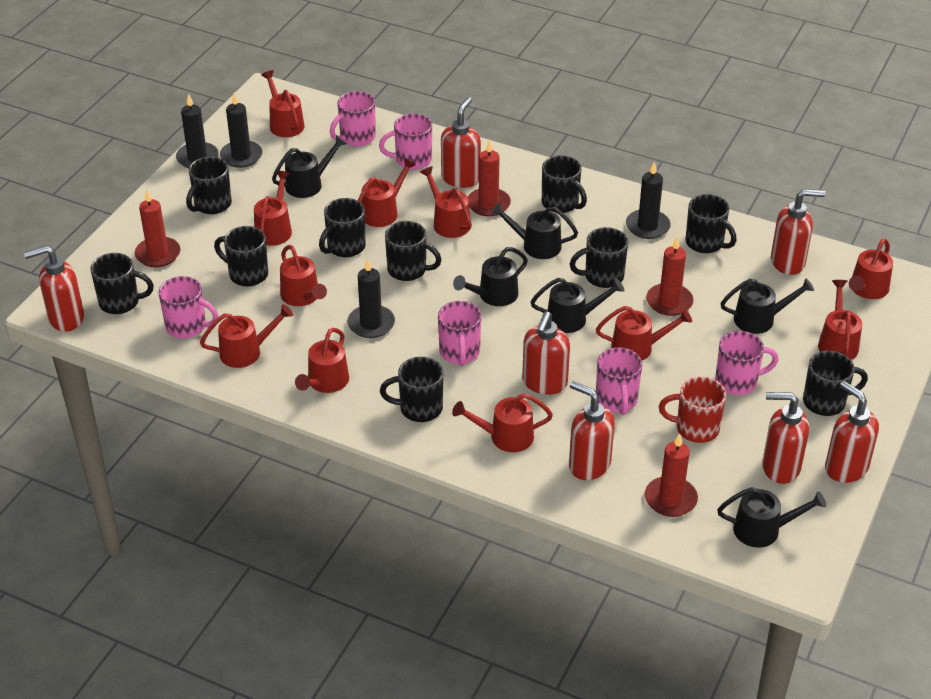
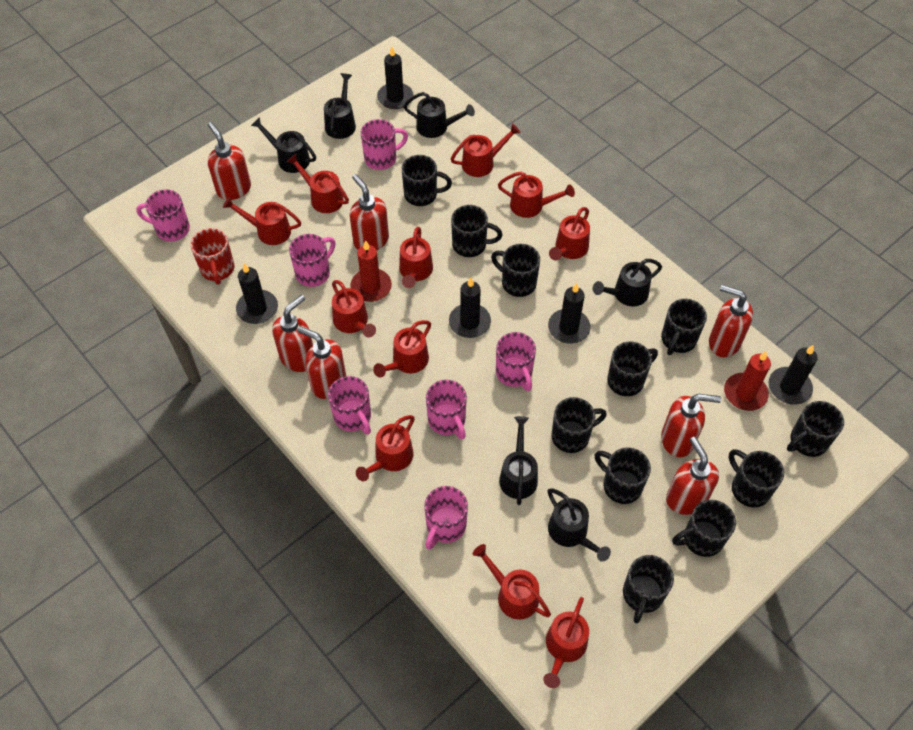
black candle: 4 -> 5
black mug: 10 -> 11
pink mug: 6 -> 7
red candle: 4 -> 2

